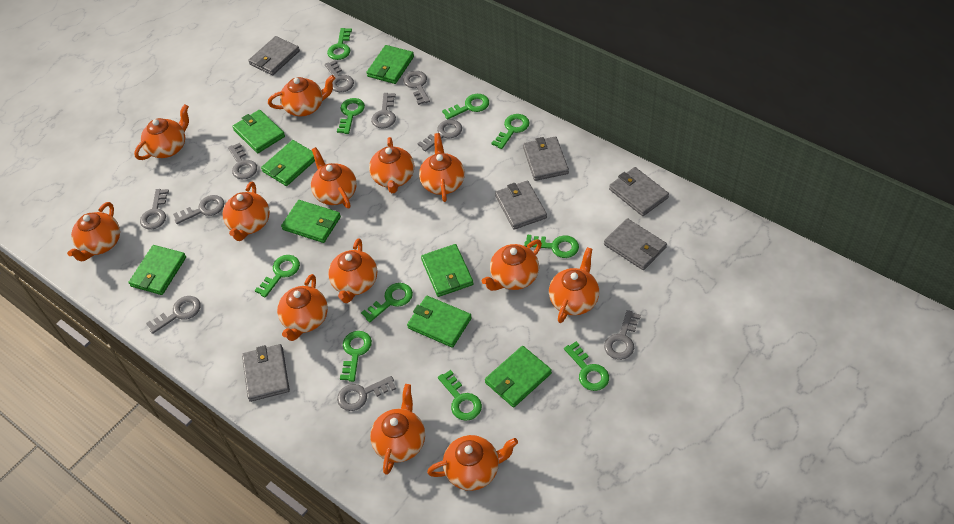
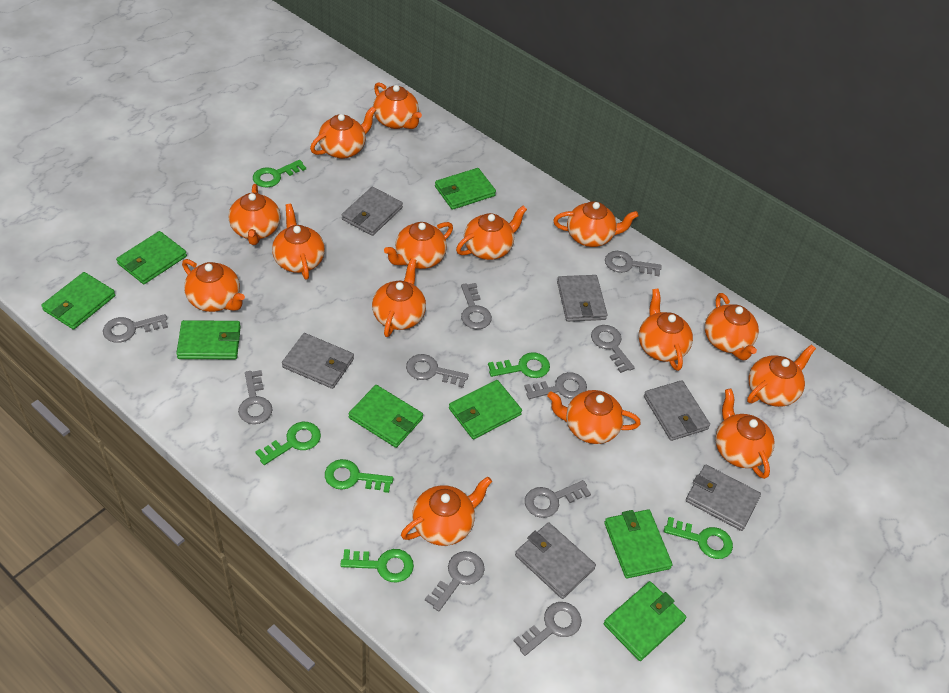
green key: 10 -> 6
orange teapot: 13 -> 15

